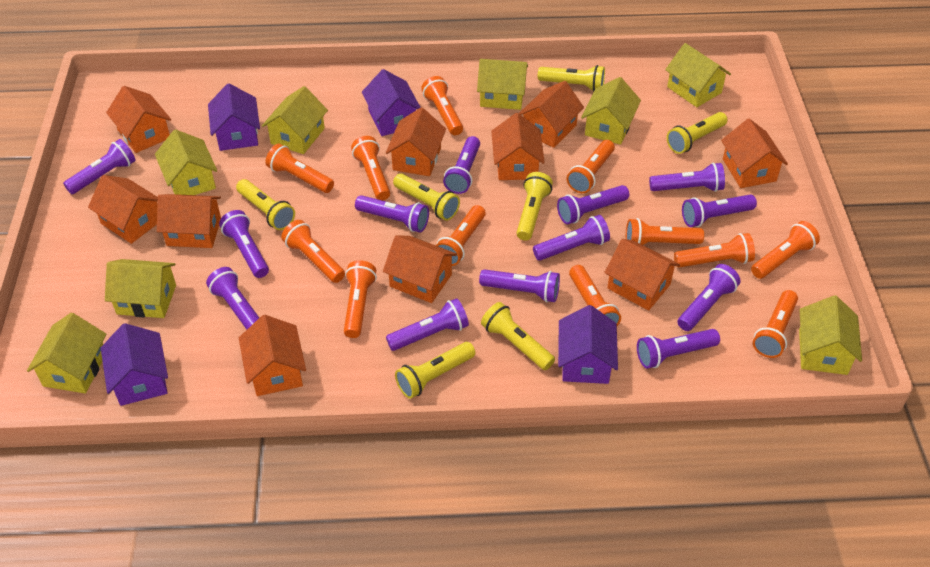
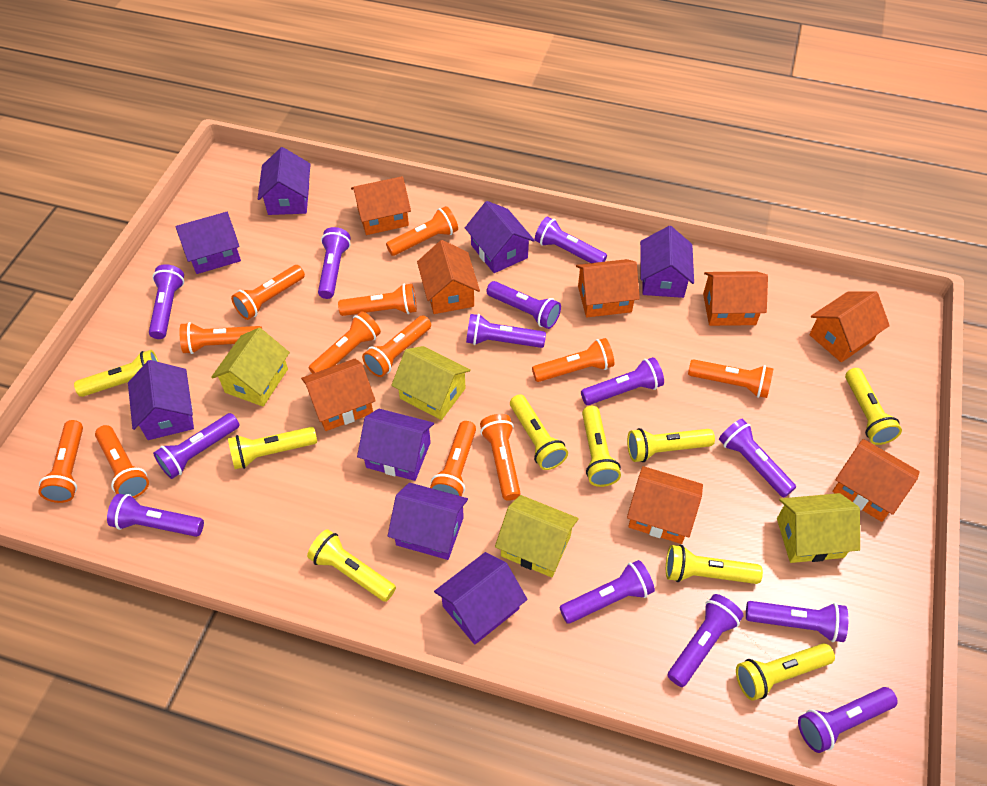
orange house: 10 -> 8
purple house: 4 -> 8
yellow flashlight: 7 -> 9
yellow house: 8 -> 4

